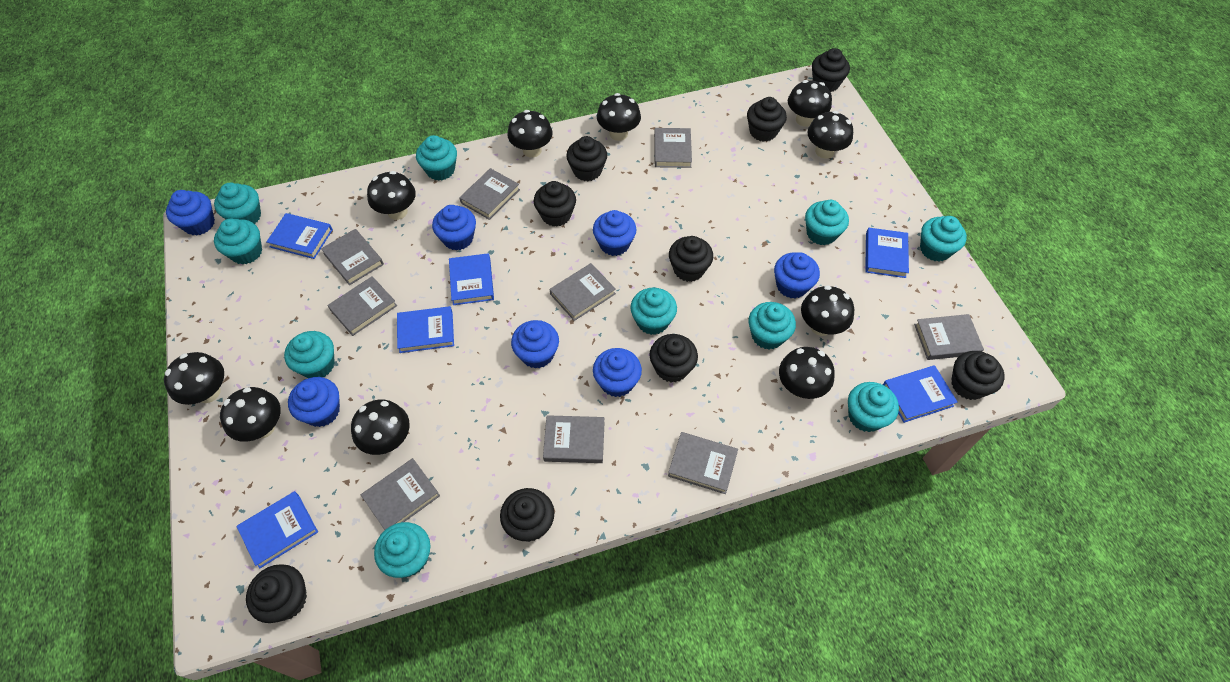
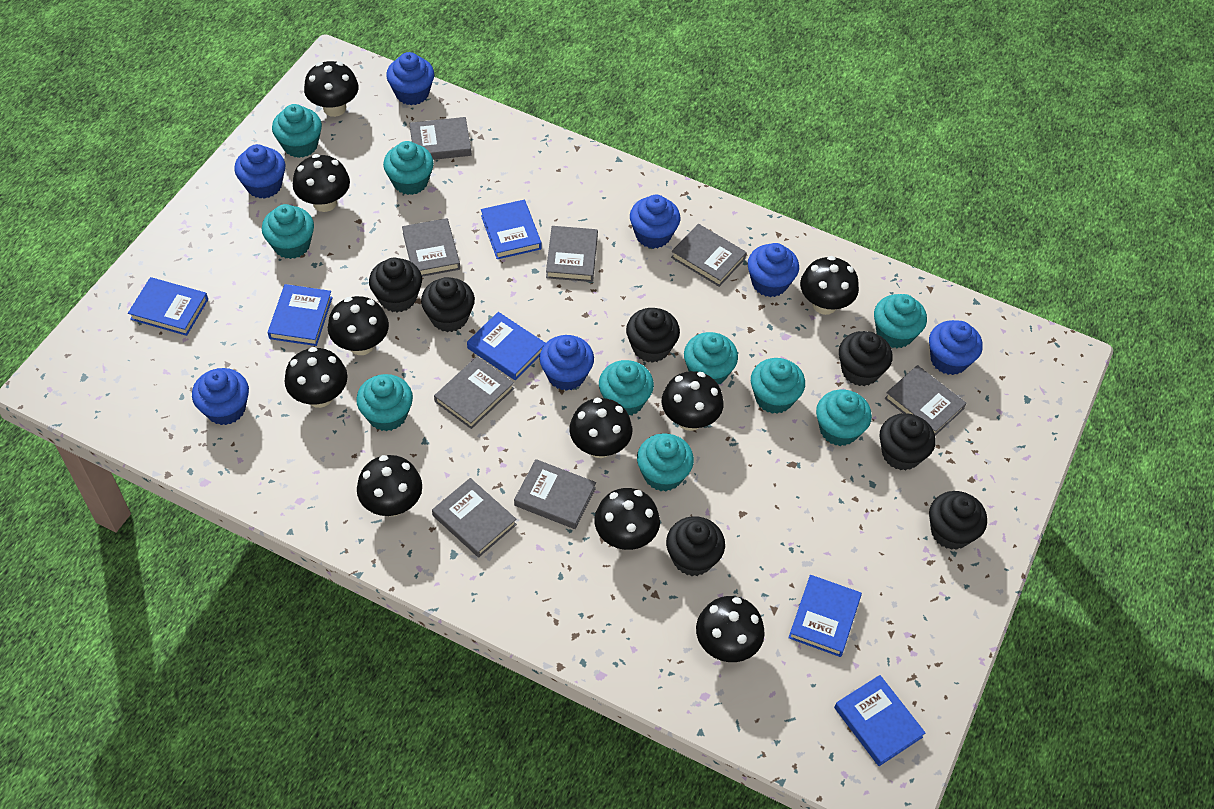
black cupcake: 9 -> 7
grey book: 9 -> 8

